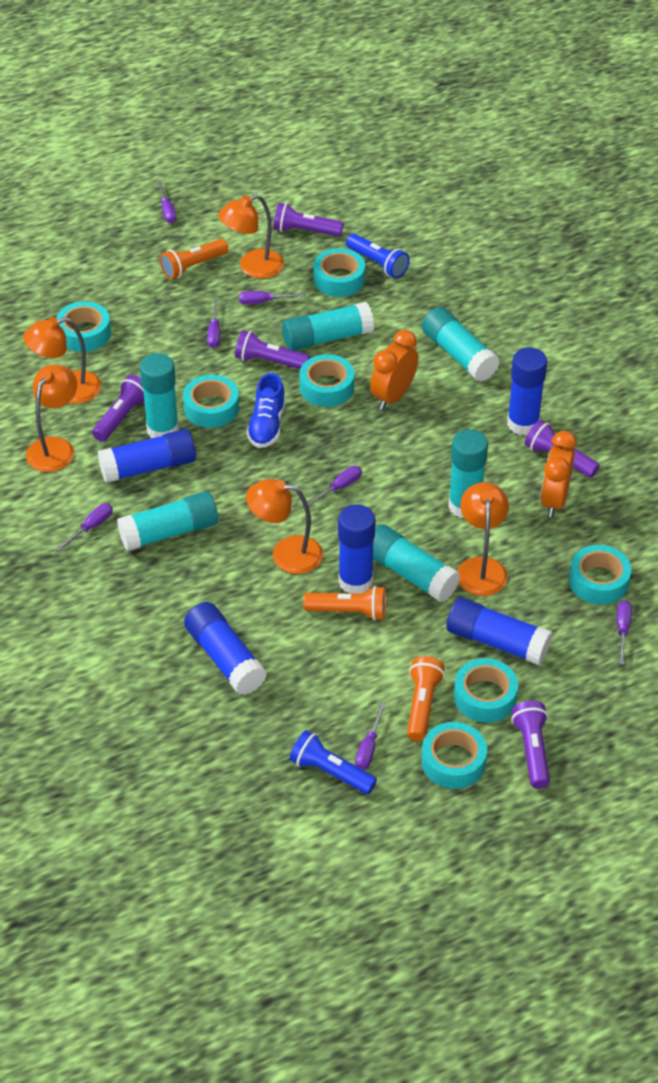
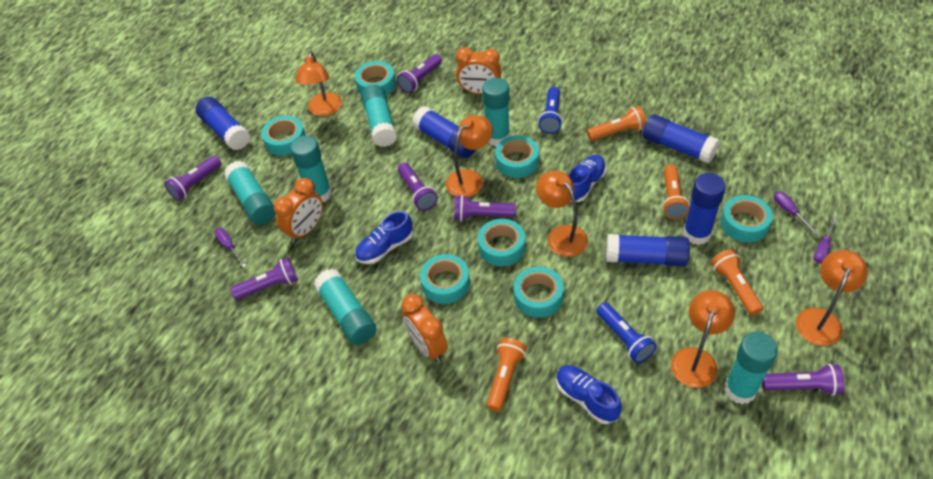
blue shoe: 1 -> 3
orange clock: 2 -> 3
orange flashlight: 3 -> 4
purple flashlight: 5 -> 6
purple screwdriver: 7 -> 3

